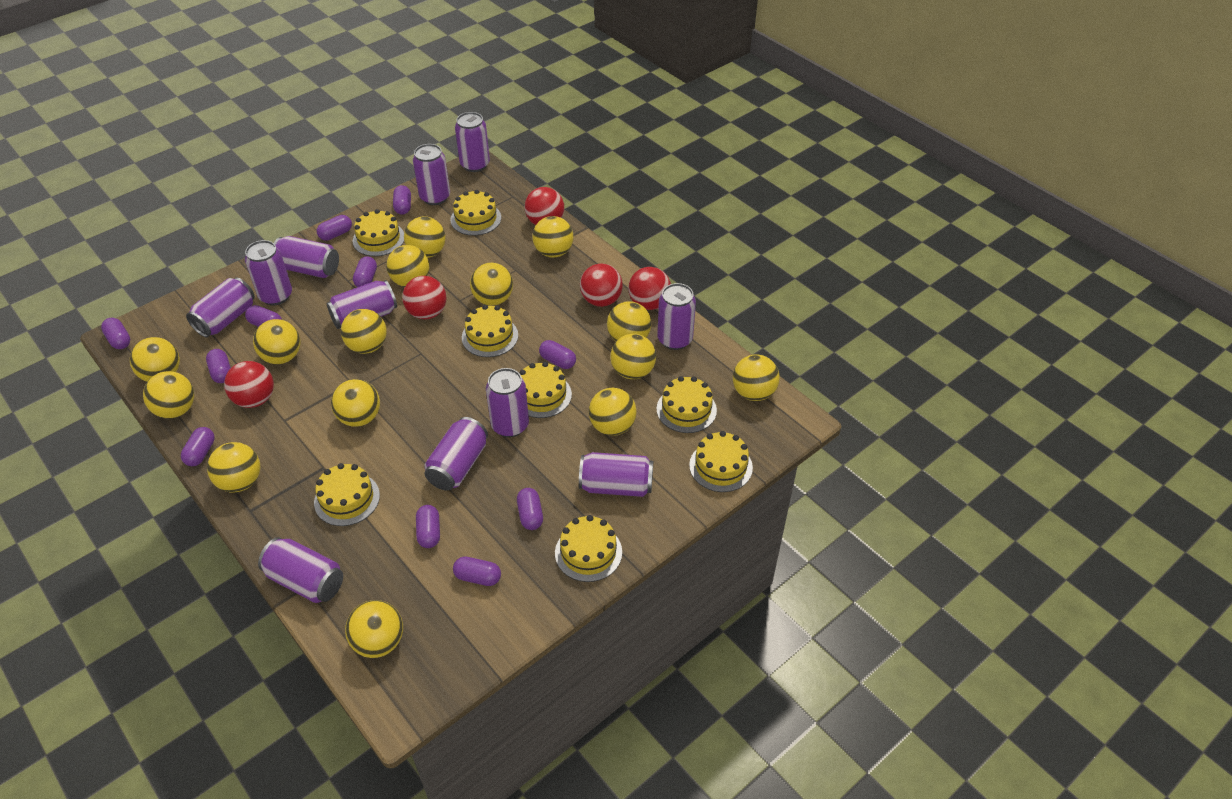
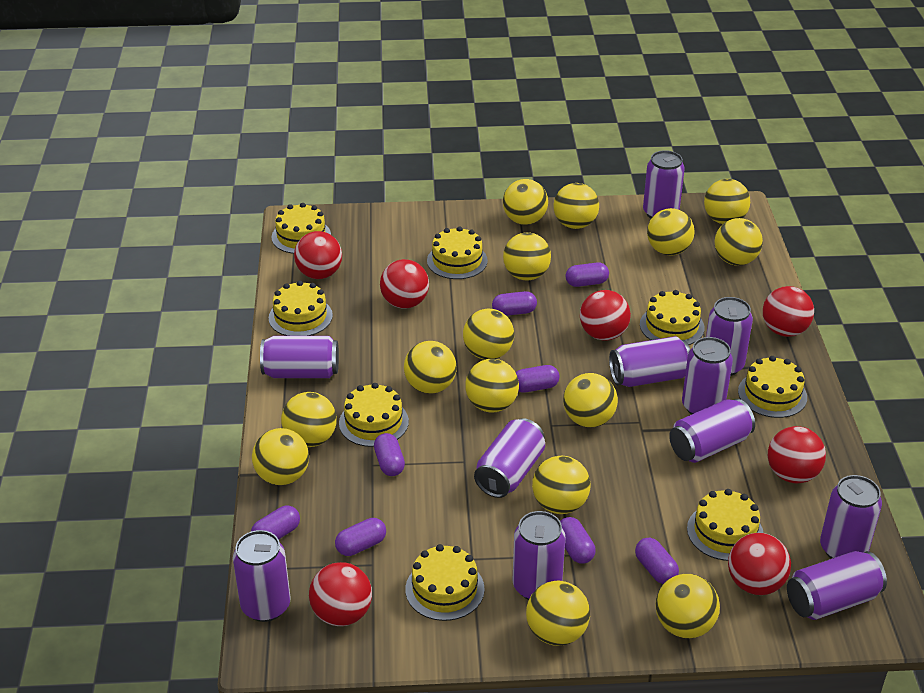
purple capsule: 11 -> 8
red ball: 5 -> 7

